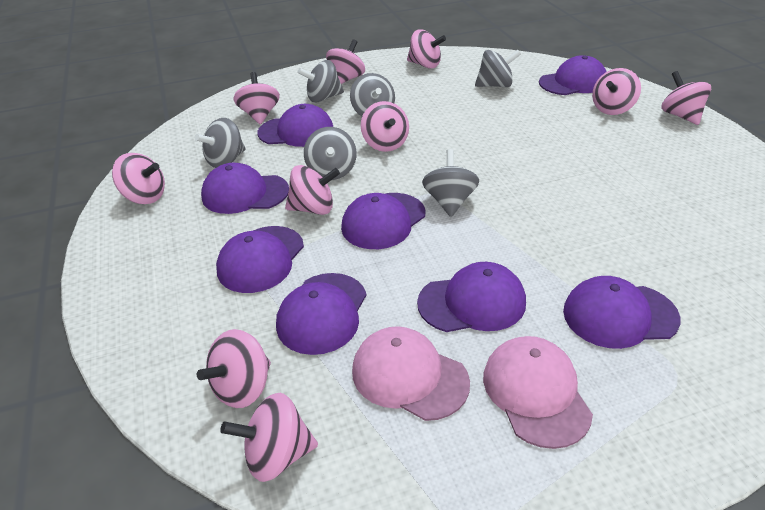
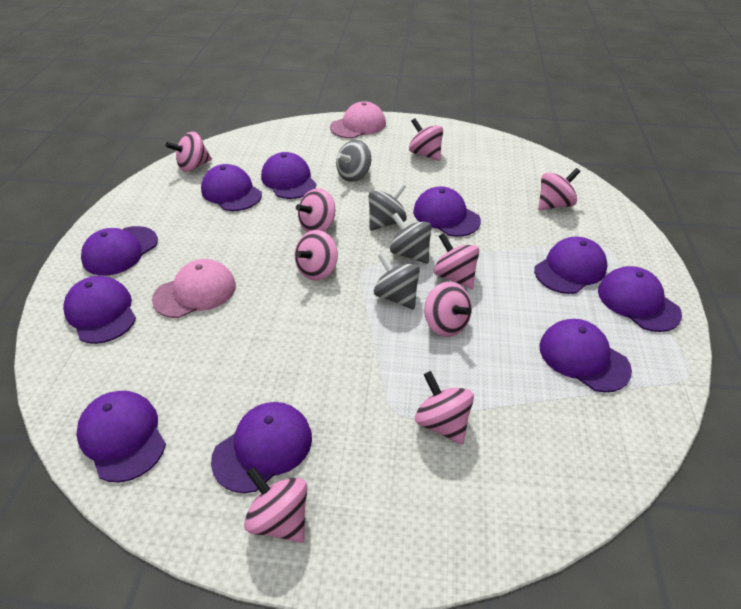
grey spinning top: 6 -> 4
pink spinning top: 10 -> 9
purple cap: 8 -> 10

